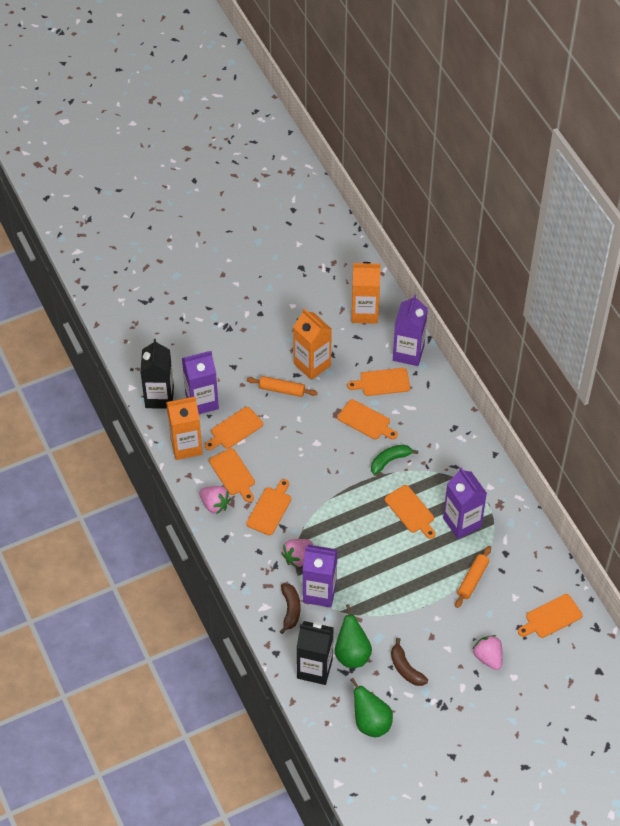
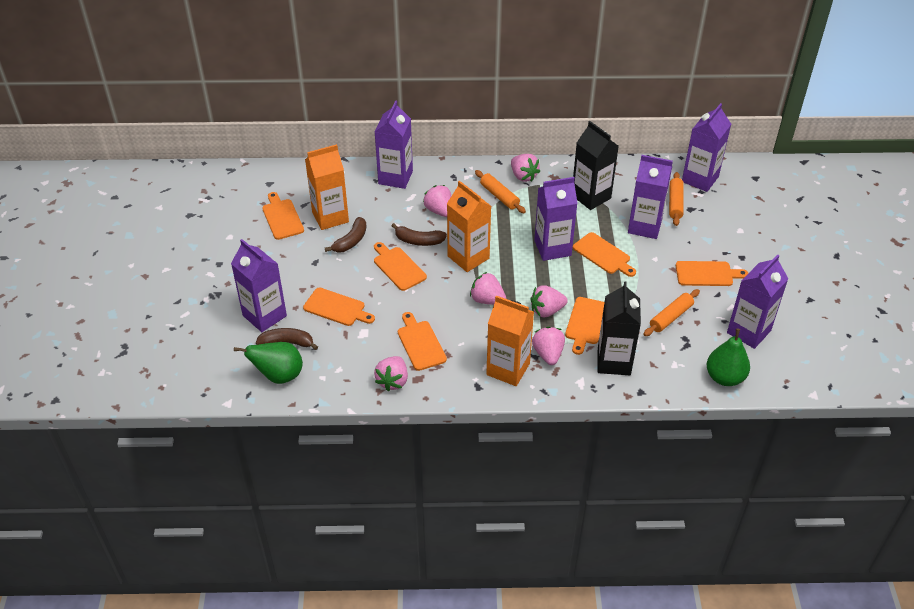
brown banana: 2 -> 3
green banana: 1 -> 0
orange rolling pin: 2 -> 3
pink strawberry: 3 -> 6
purple carton: 4 -> 6

